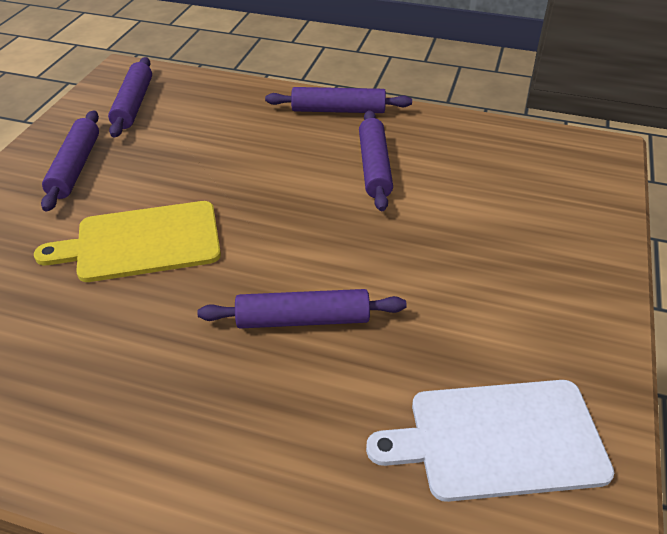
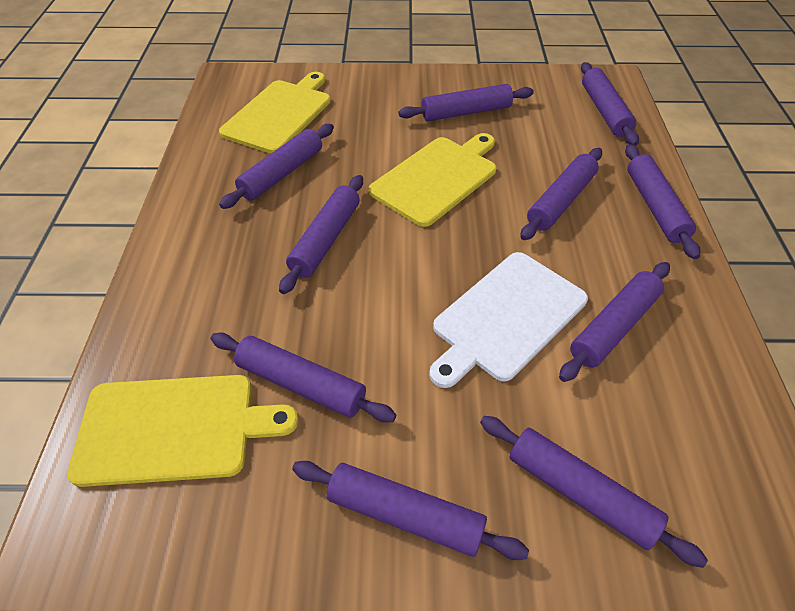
purple rolling pin: 5 -> 10
yellow cutting board: 1 -> 3

